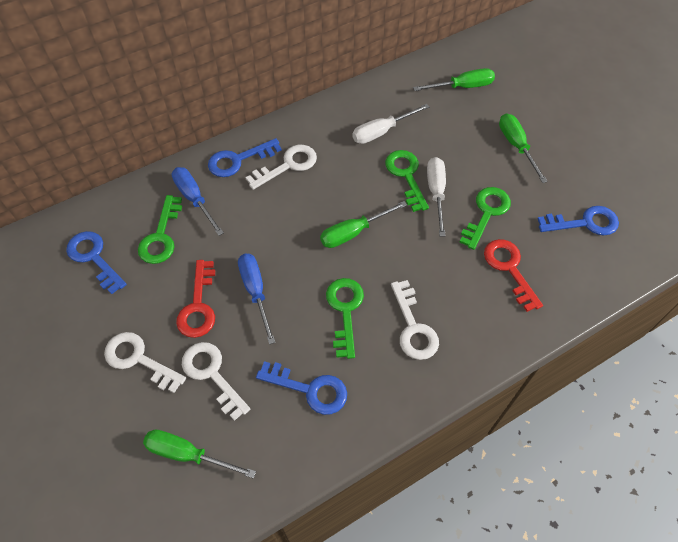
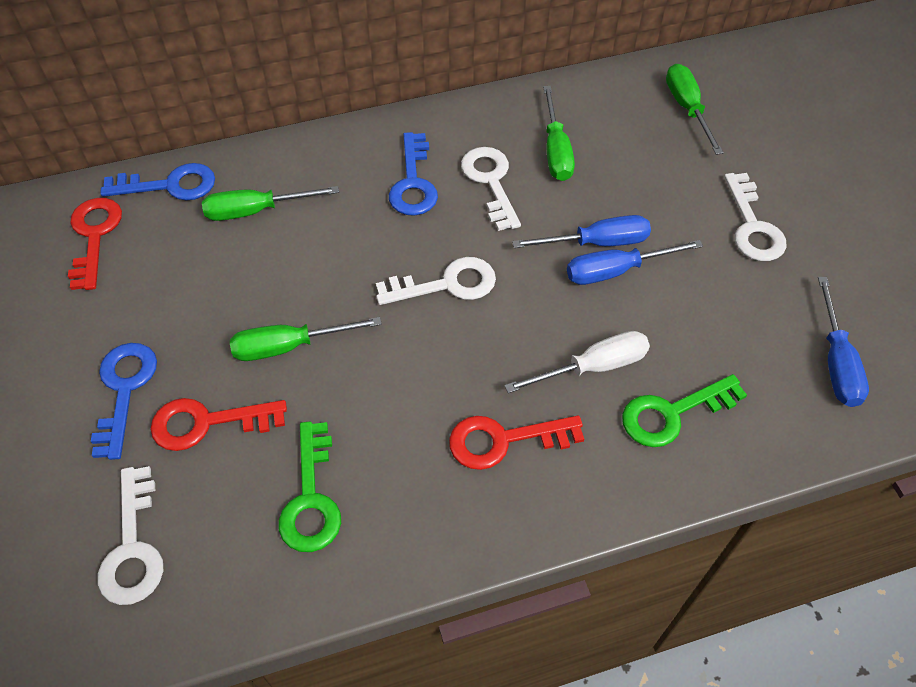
blue key: 4 -> 3
blue screwdriver: 2 -> 3
green key: 4 -> 2
red key: 2 -> 3
white screwdriver: 2 -> 1

